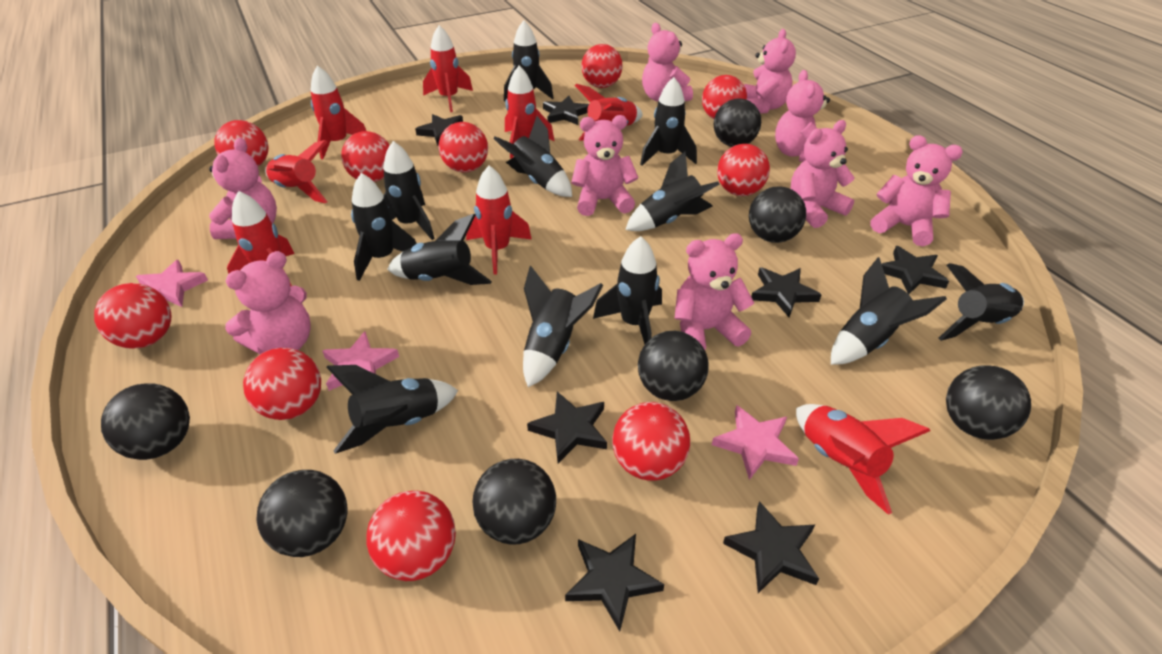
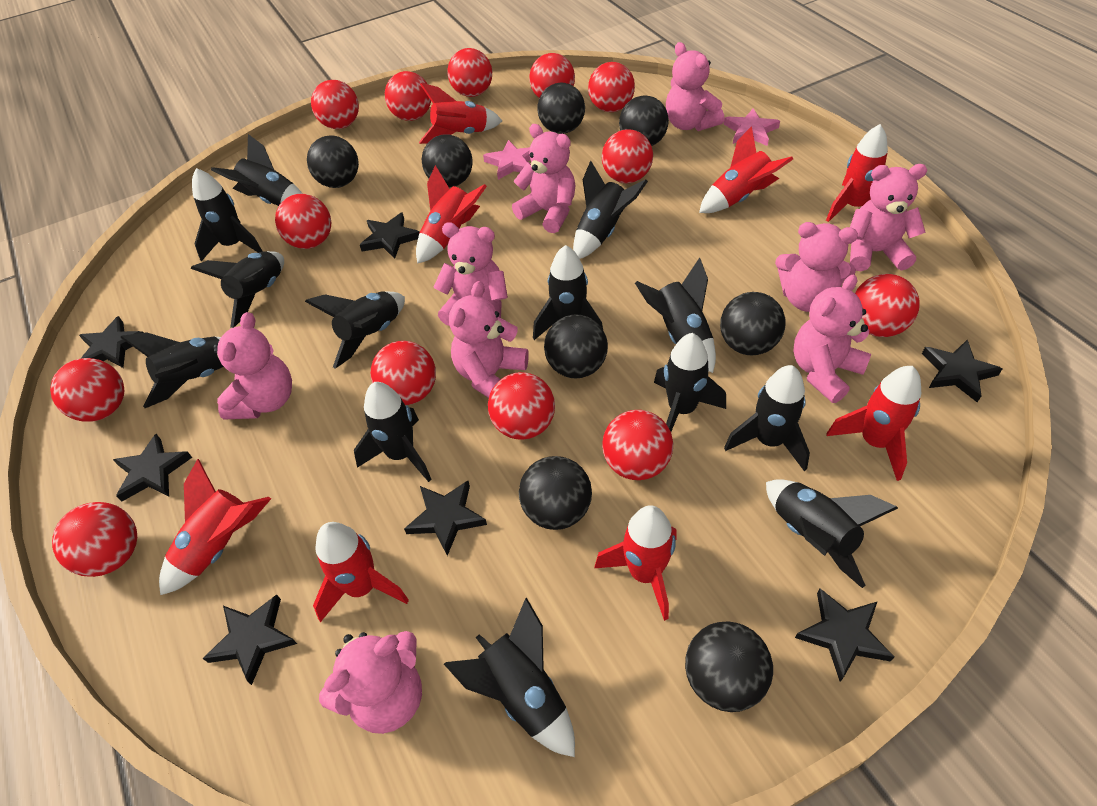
black ball: 7 -> 8
black rocket: 12 -> 13
pink star: 3 -> 2
red ball: 10 -> 13

